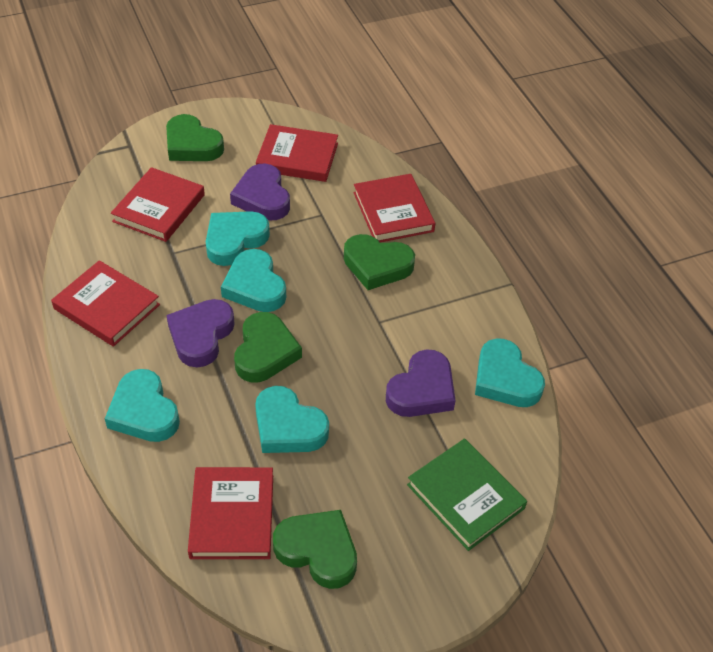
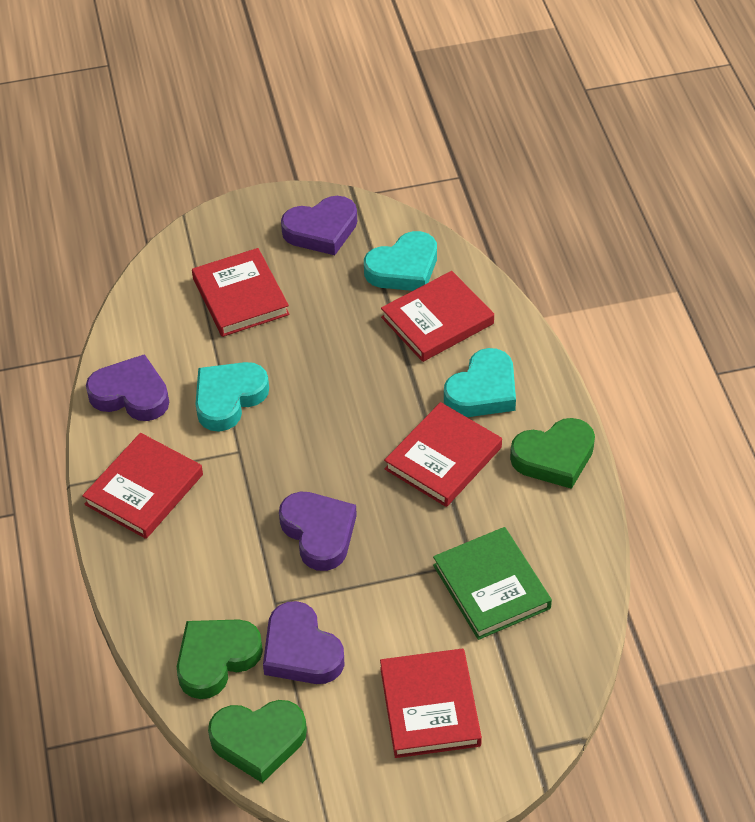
green heart: 4 -> 3
purple heart: 3 -> 4
turquoise heart: 5 -> 3

